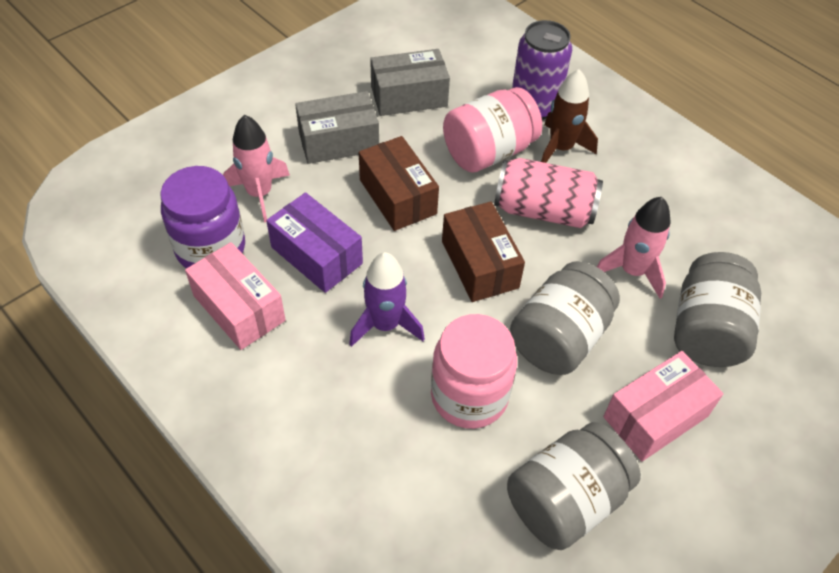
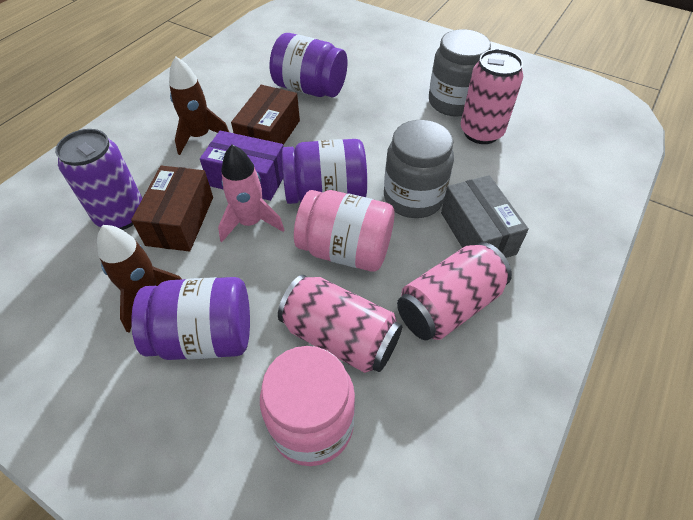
brown rocket: 1 -> 2
grey box: 2 -> 1
grey jar: 3 -> 2
pink box: 2 -> 0
pink can: 1 -> 3
pink rocket: 2 -> 1
purple jar: 1 -> 3
purple rocket: 1 -> 0

